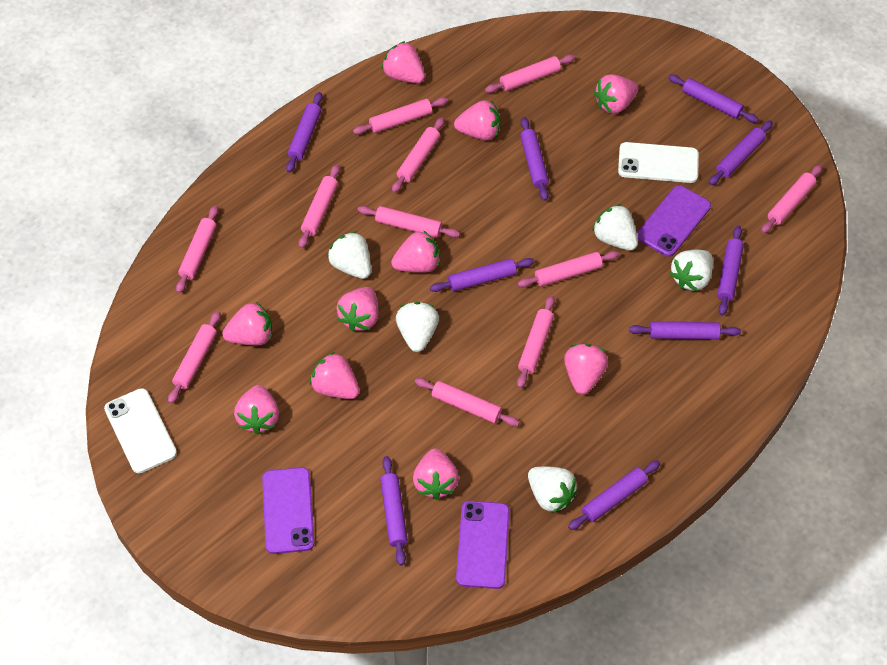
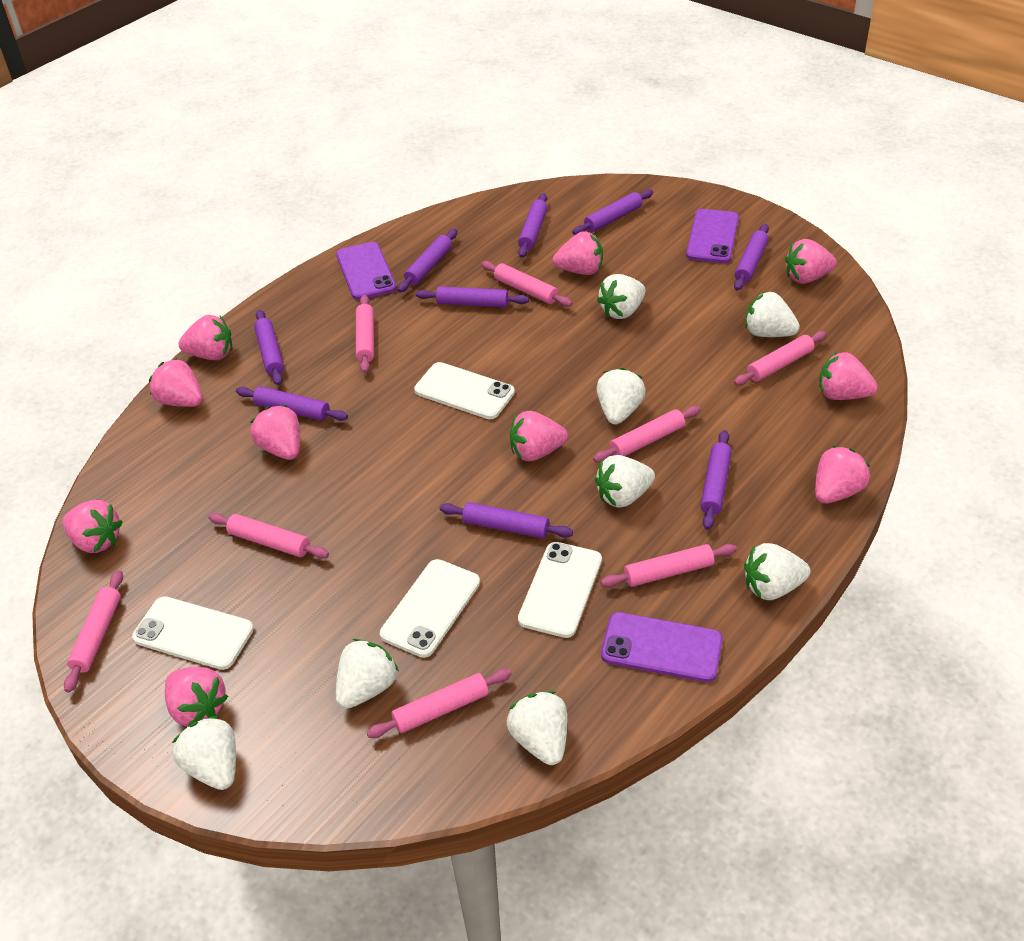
pink rolling pin: 11 -> 8
white phone: 2 -> 4
white strawberry: 5 -> 8

